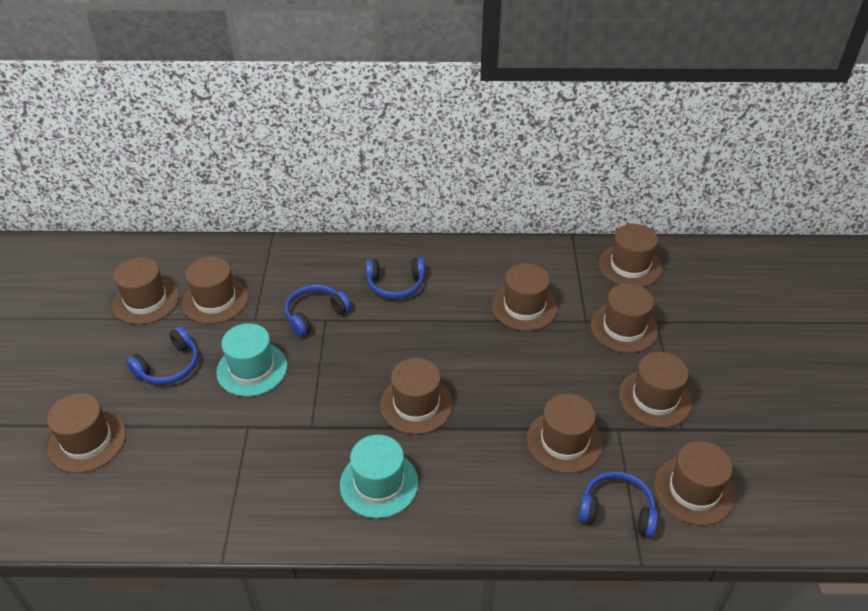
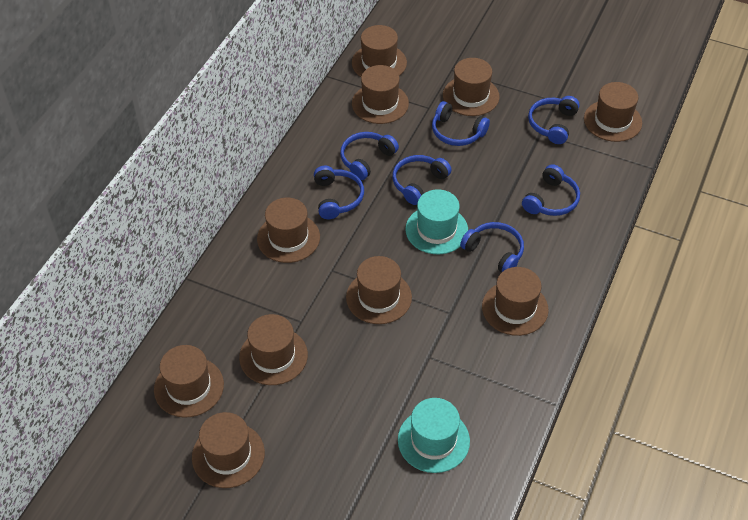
blue headphones: 4 -> 7

